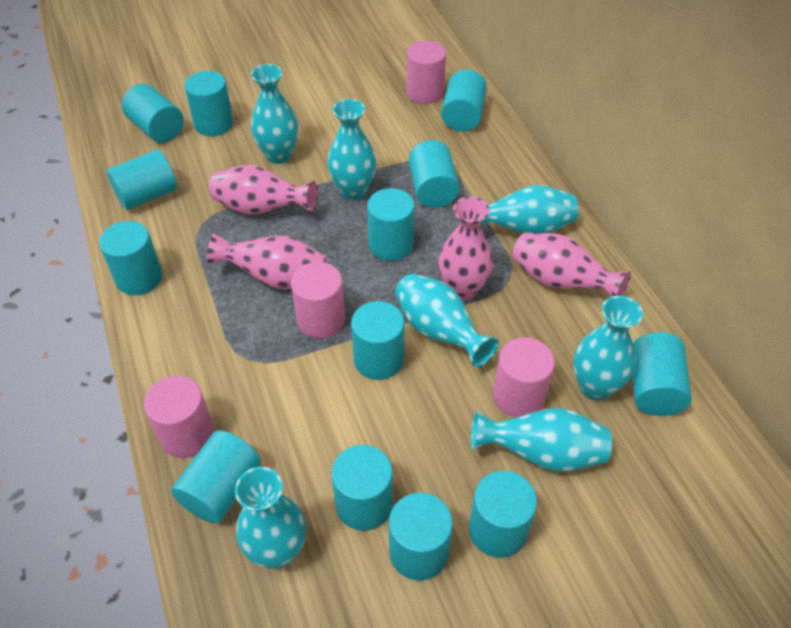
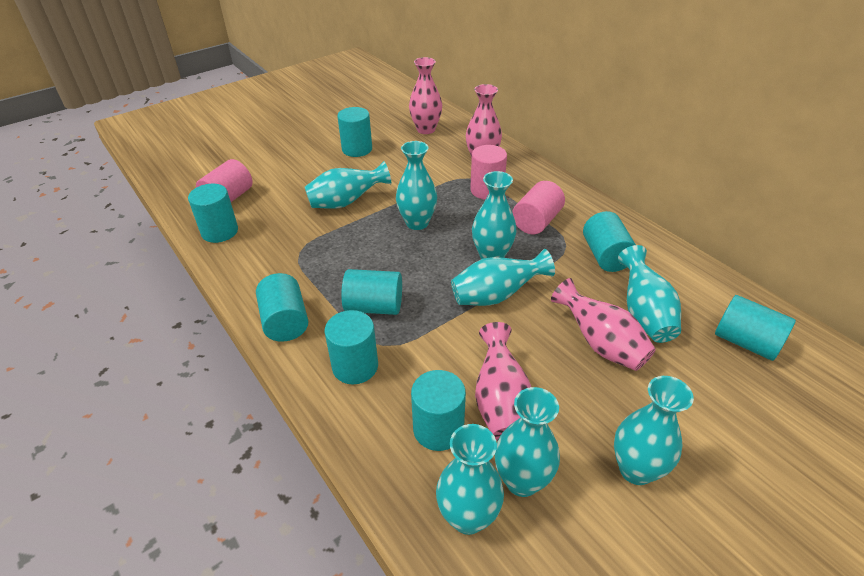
pink cylinder: 4 -> 3
turquoise cylinder: 13 -> 8
turquoise vase: 7 -> 8

